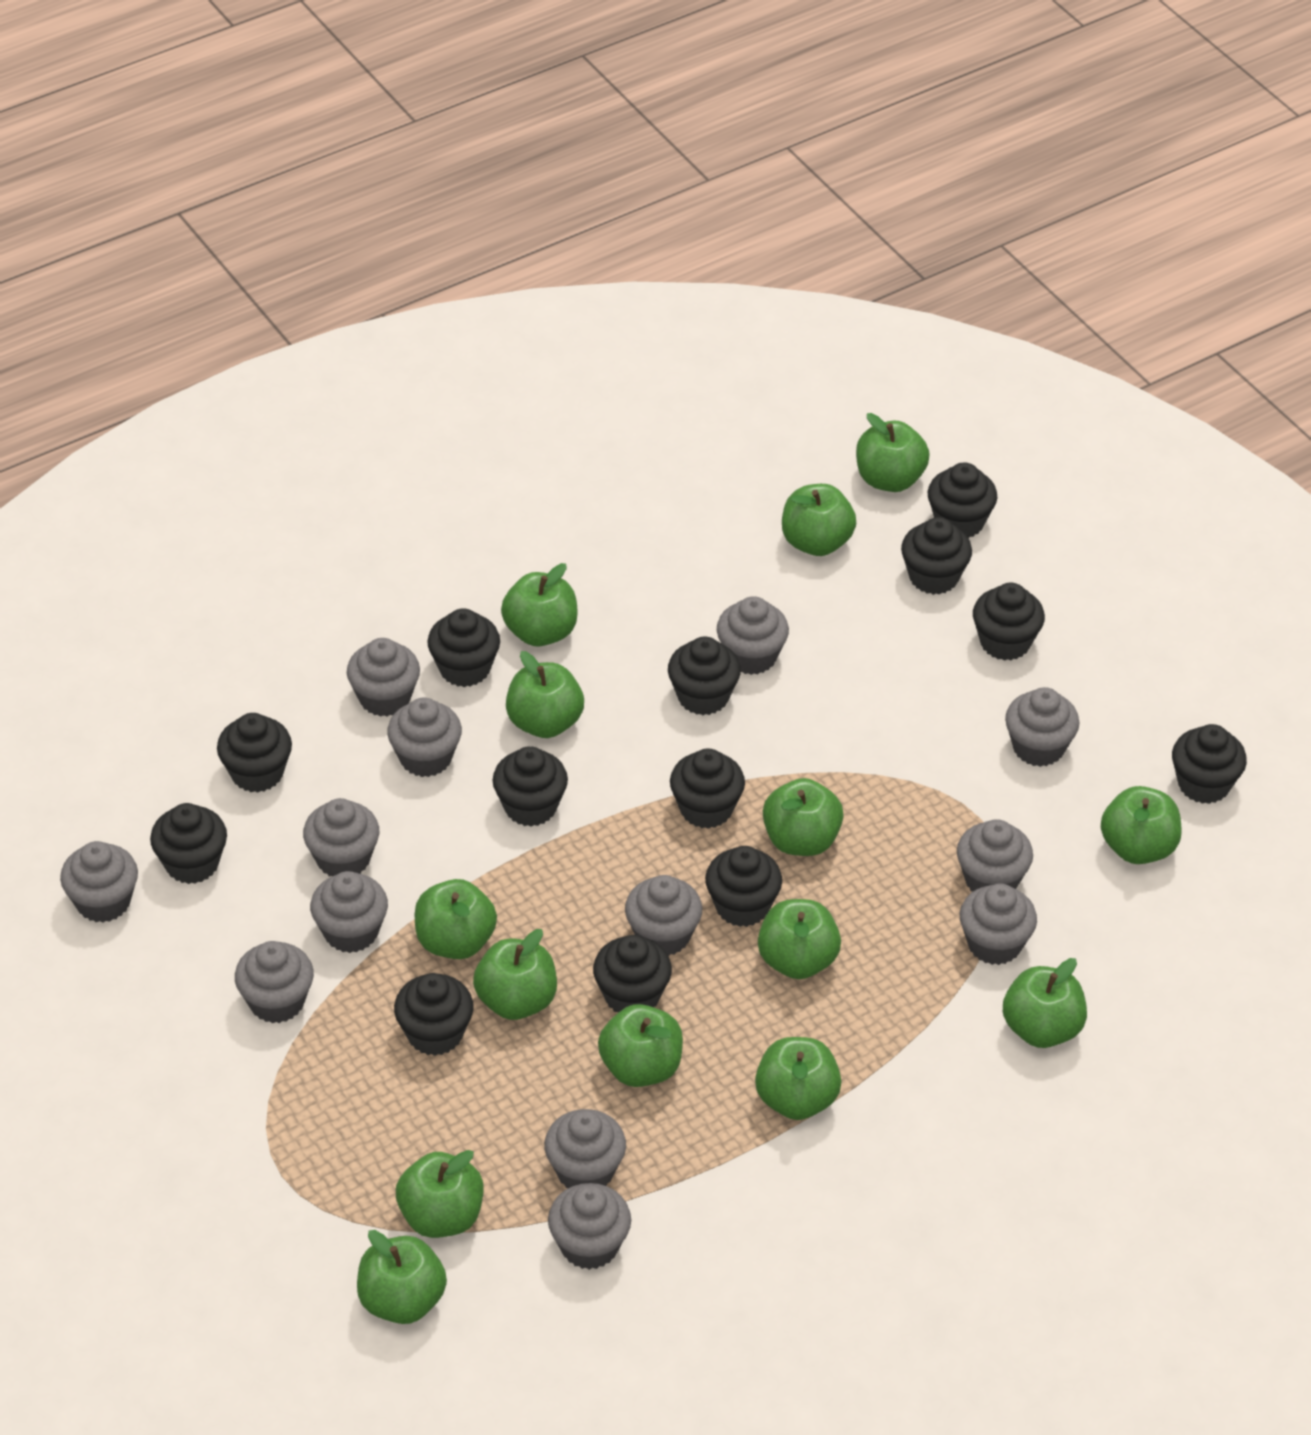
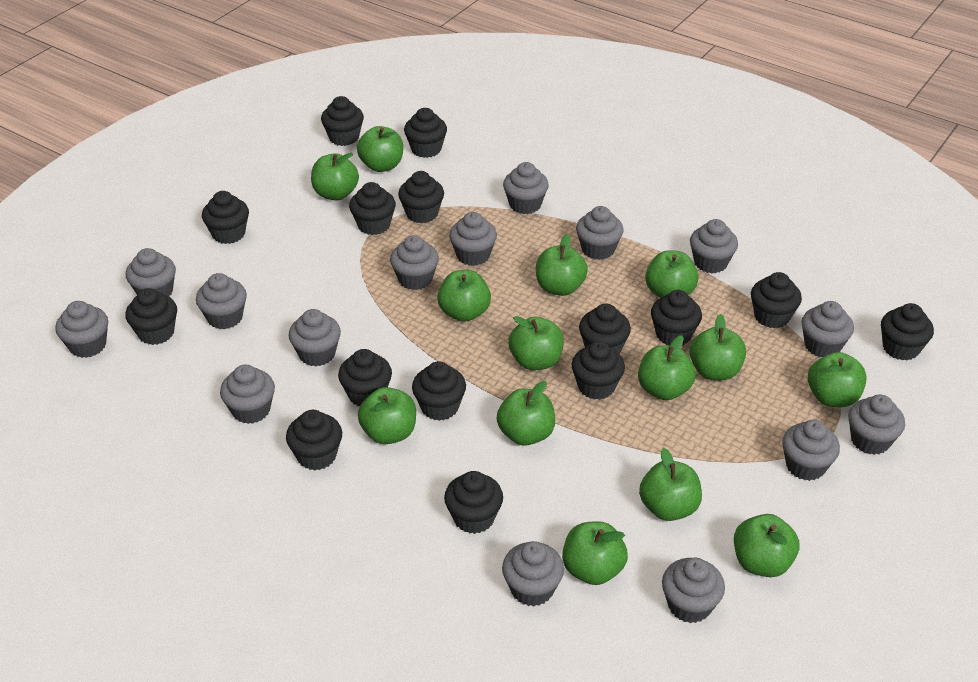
black cupcake: 13 -> 15
grey cupcake: 13 -> 15

